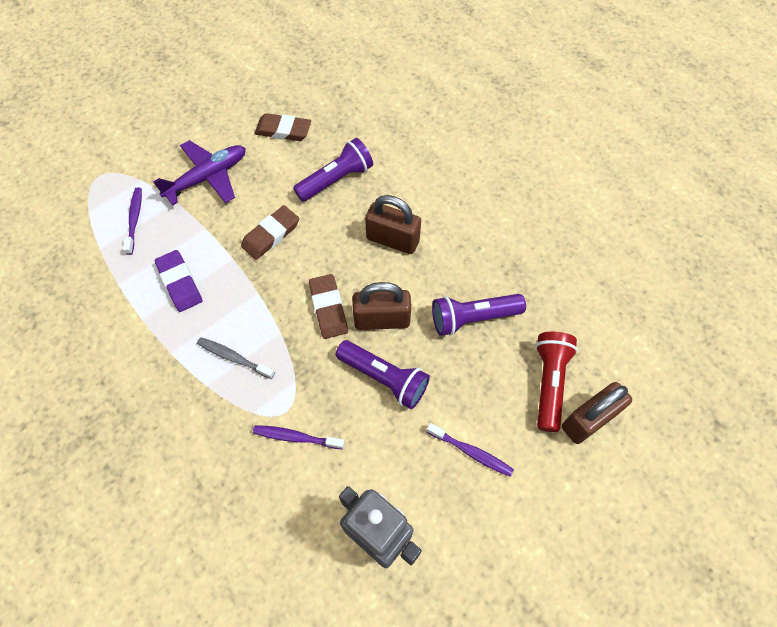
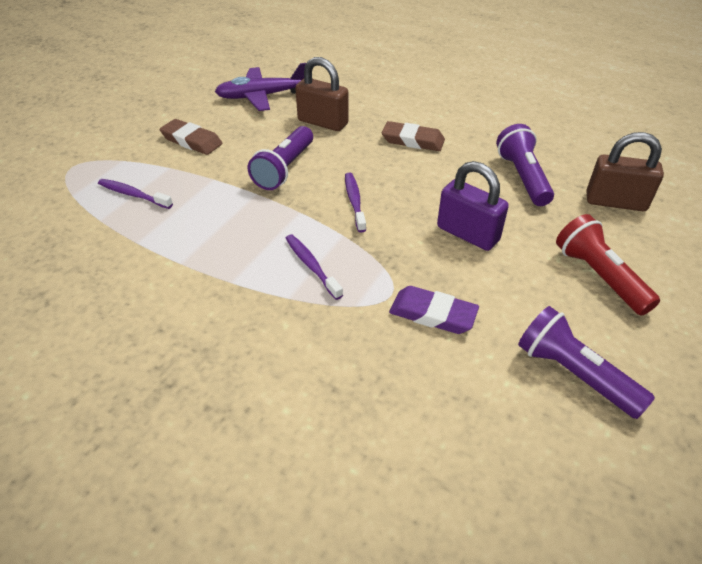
brown eraser: 3 -> 2
brown padlock: 3 -> 2
grey robot: 1 -> 0
grey toothbrush: 1 -> 0
purple padlock: 0 -> 1

